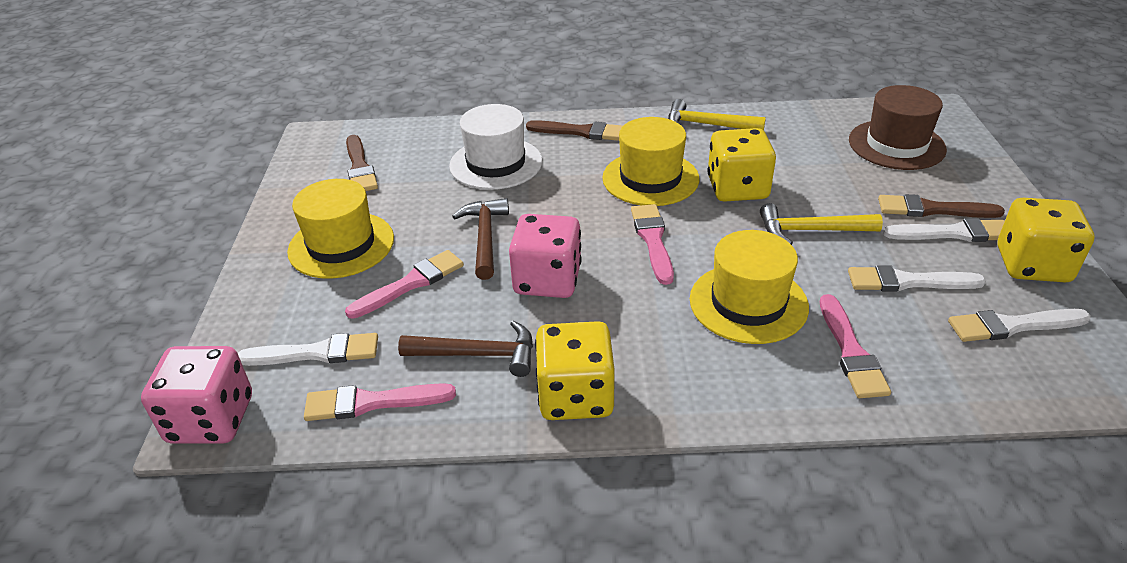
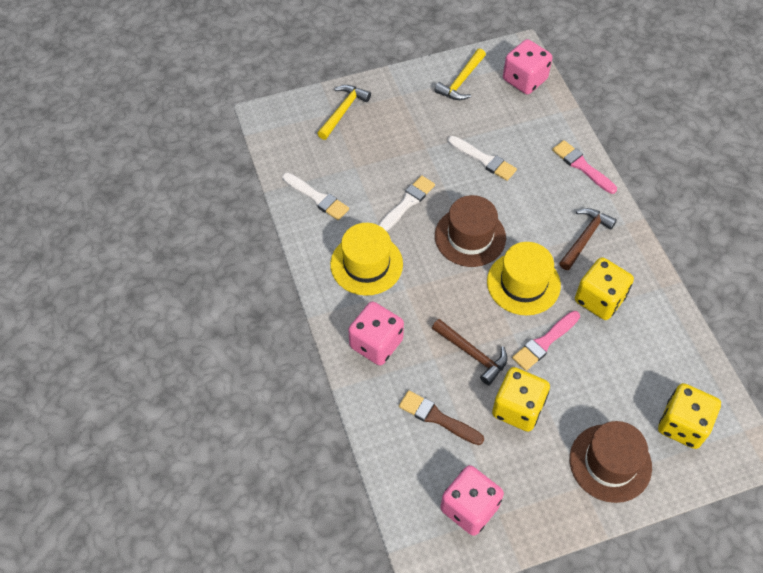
brown brush: 3 -> 1
brown hat: 1 -> 2
pink brush: 4 -> 2
pink dice: 2 -> 3
white brush: 4 -> 3
white hat: 1 -> 0
yellow hat: 3 -> 2

